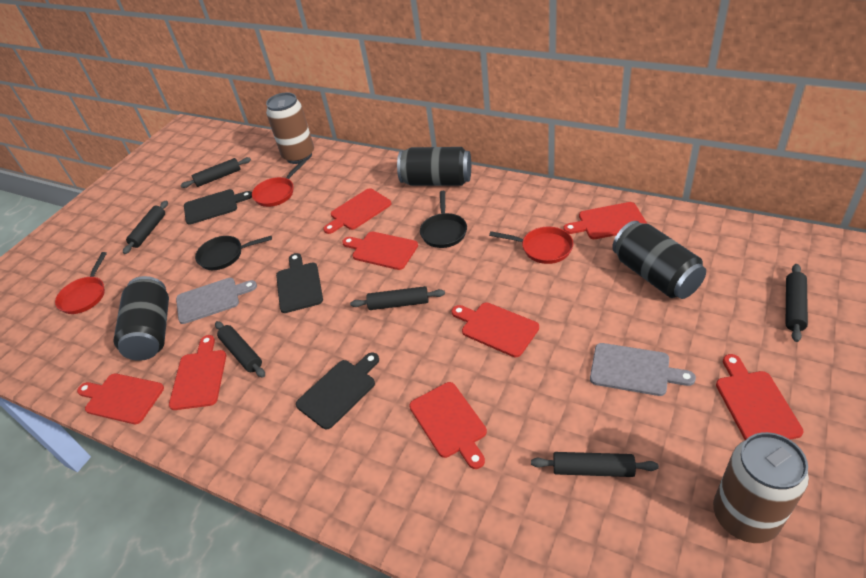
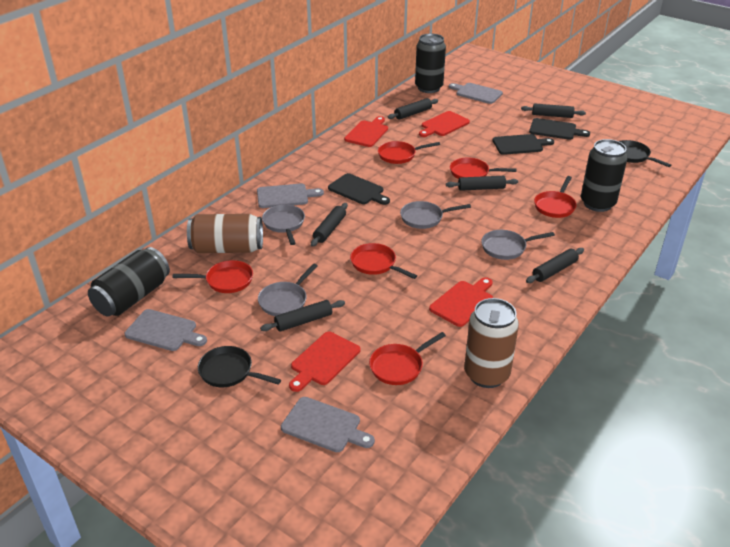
grey cutting board: 2 -> 4
grey pan: 0 -> 4
red cutting board: 8 -> 4
red pan: 3 -> 6

